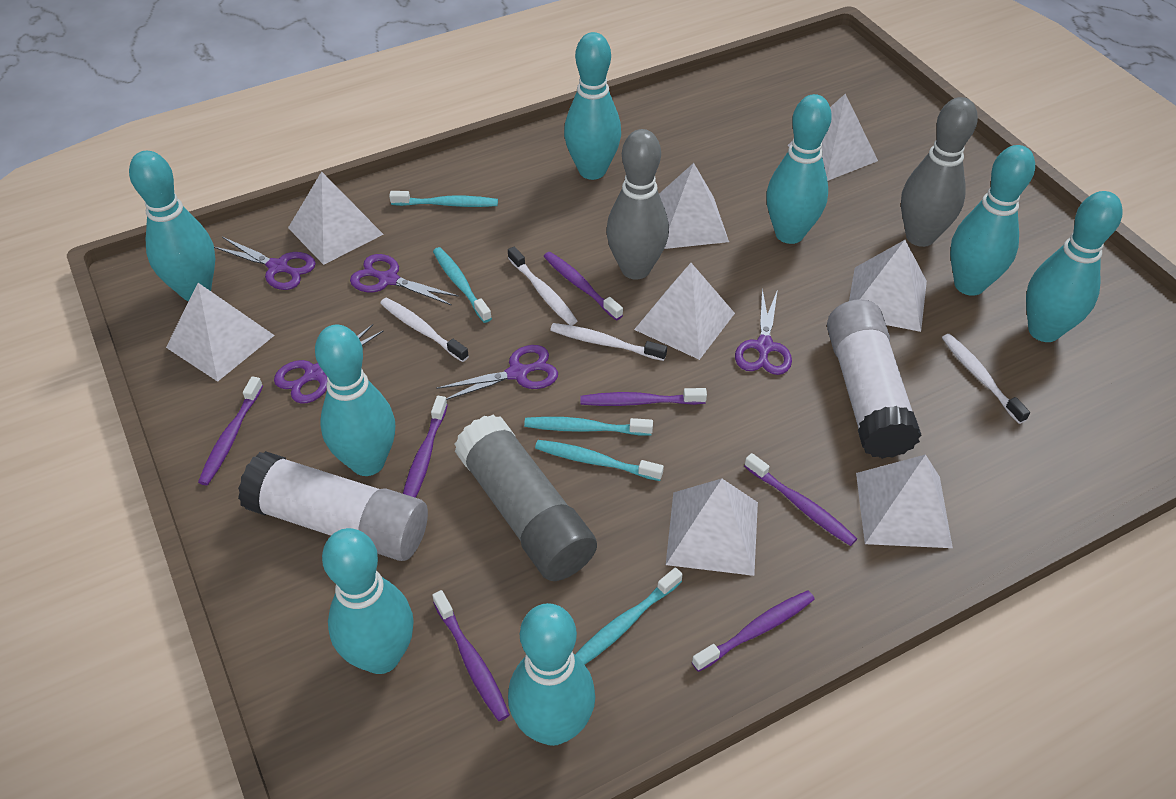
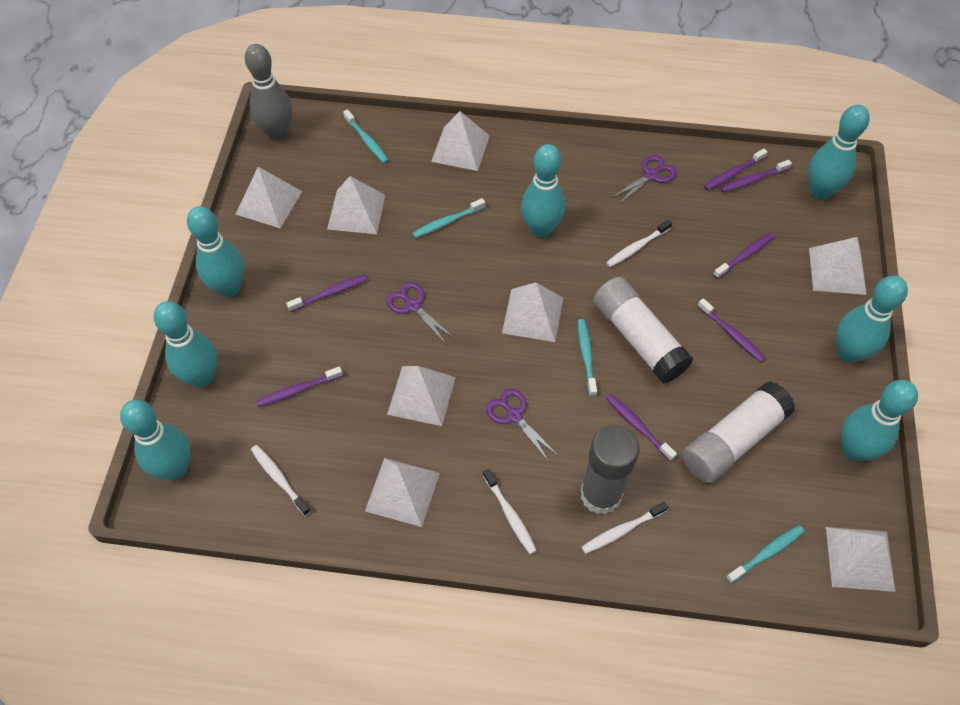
grey bowling pin: 2 -> 1
purple scissors: 5 -> 3
turquoise bowling pin: 8 -> 7
turquoise toothbrush: 5 -> 4

